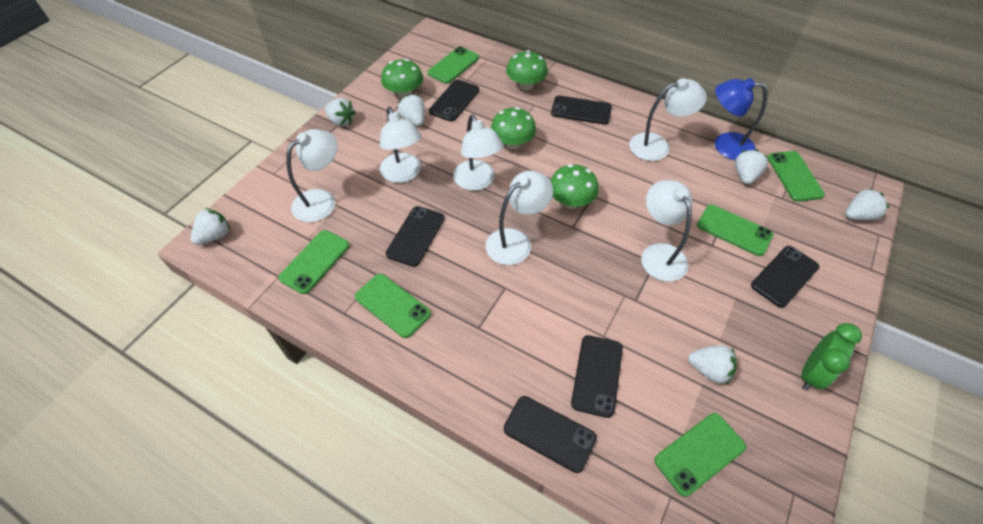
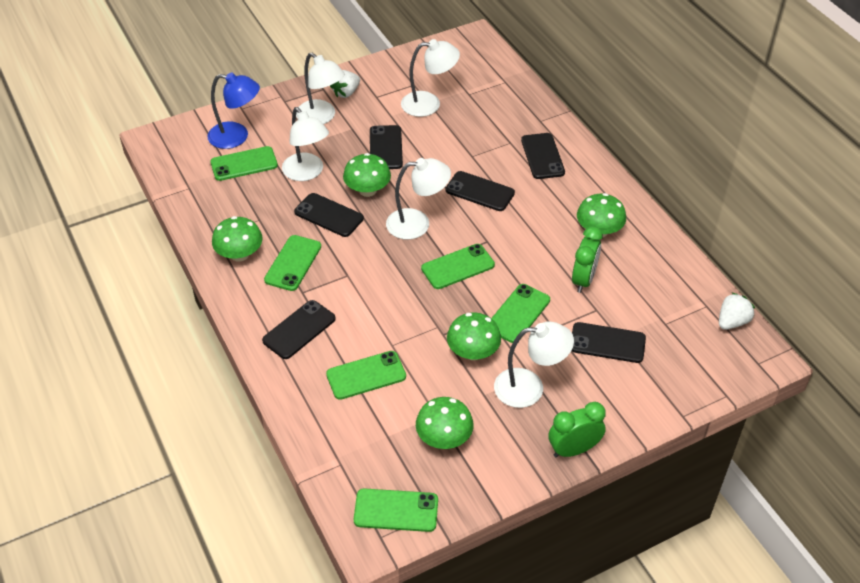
green clock: 1 -> 2
green mushroom: 4 -> 5
white lamp: 6 -> 5
white strawberry: 6 -> 2

